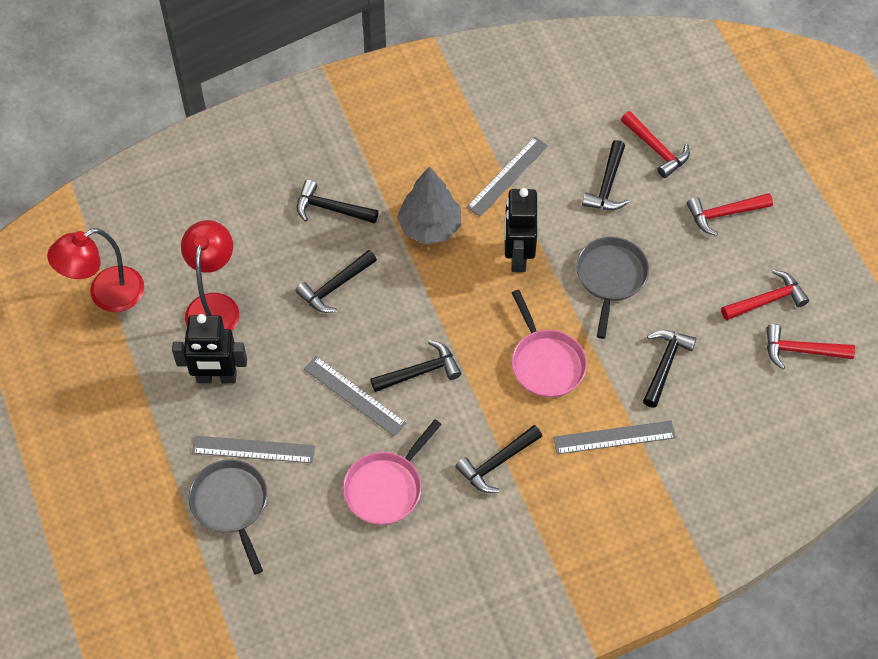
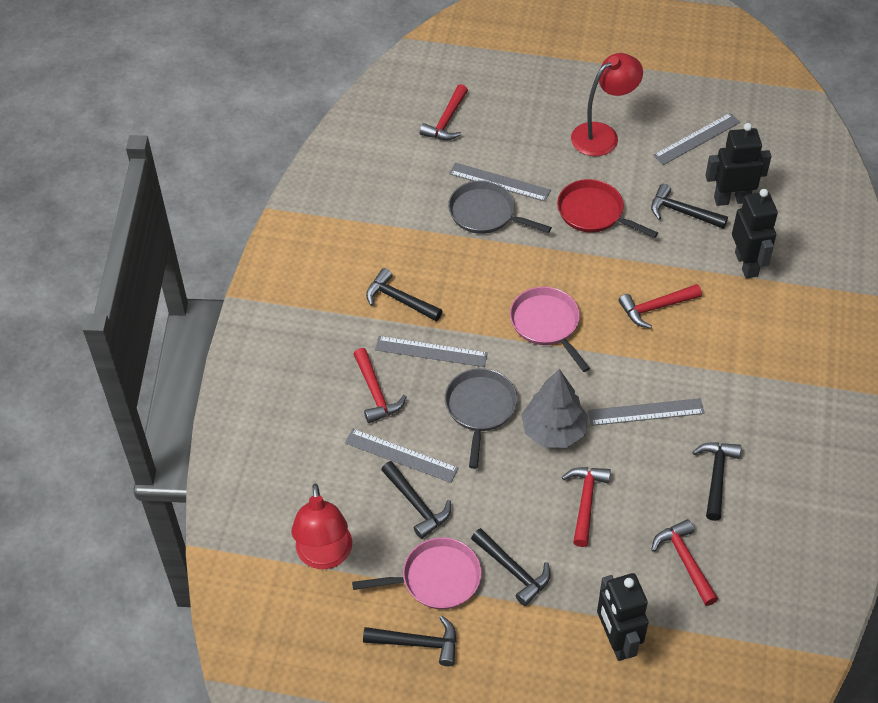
black robot: 2 -> 3
grey ruler: 4 -> 5
red hammer: 4 -> 5
red pan: 0 -> 1

